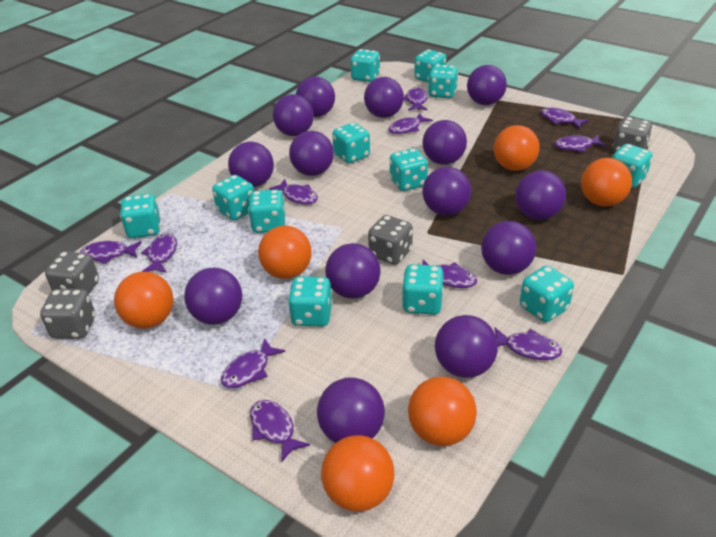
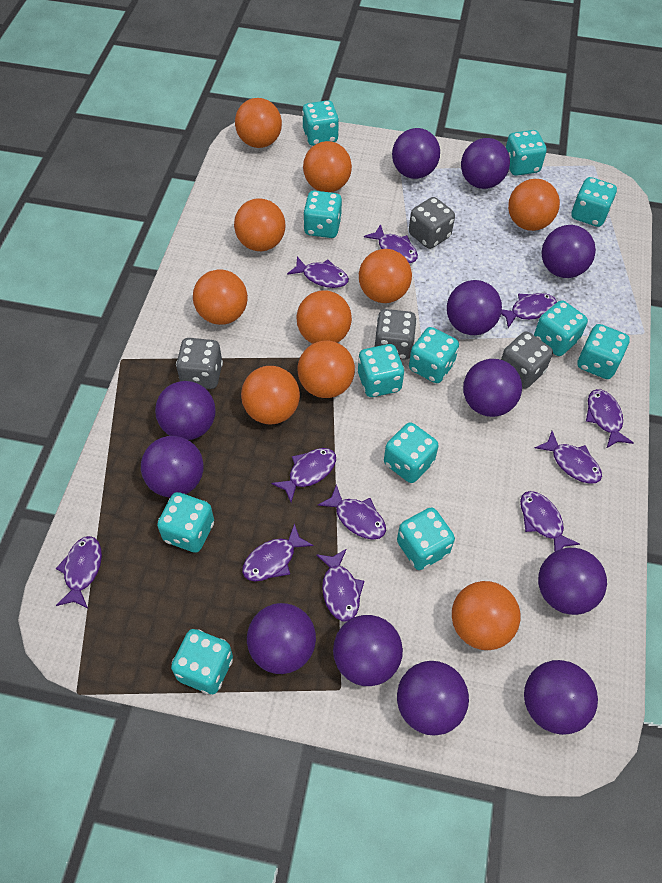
orange ball: 6 -> 10
purple ball: 14 -> 12

